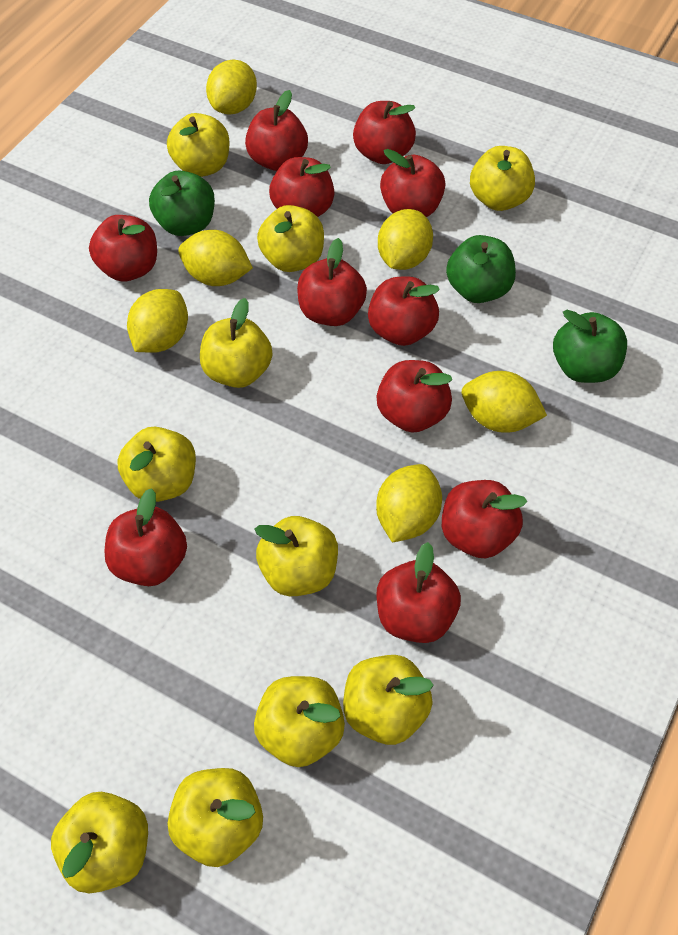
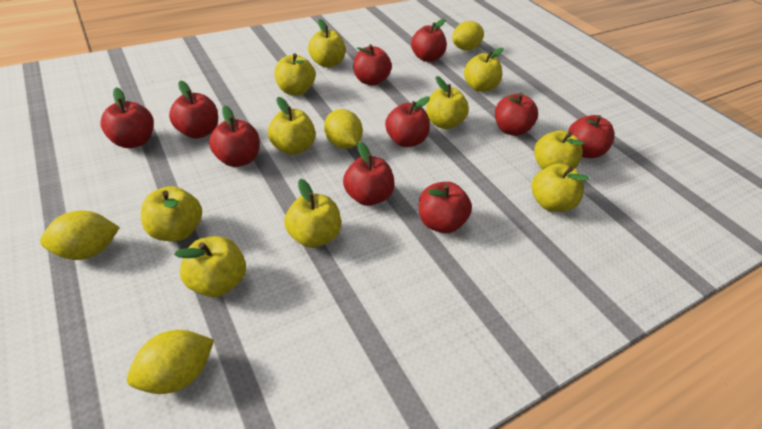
green apple: 3 -> 0
red apple: 11 -> 10
yellow lemon: 6 -> 4

